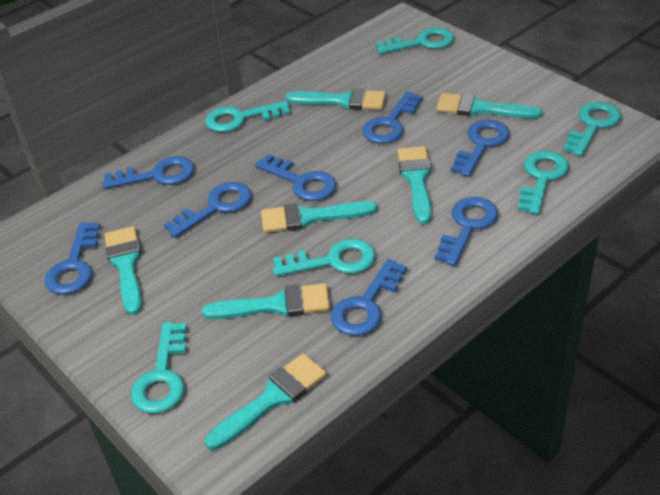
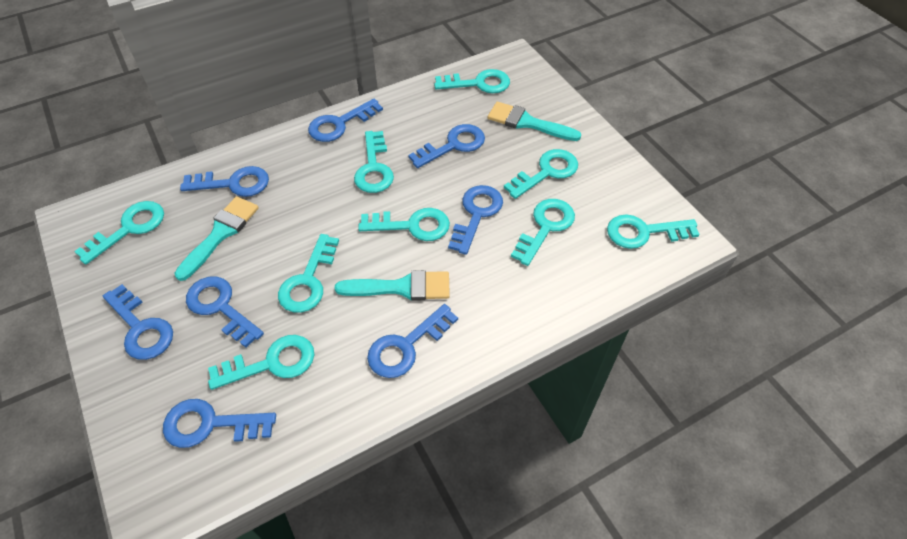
turquoise brush: 7 -> 3
turquoise key: 6 -> 9

